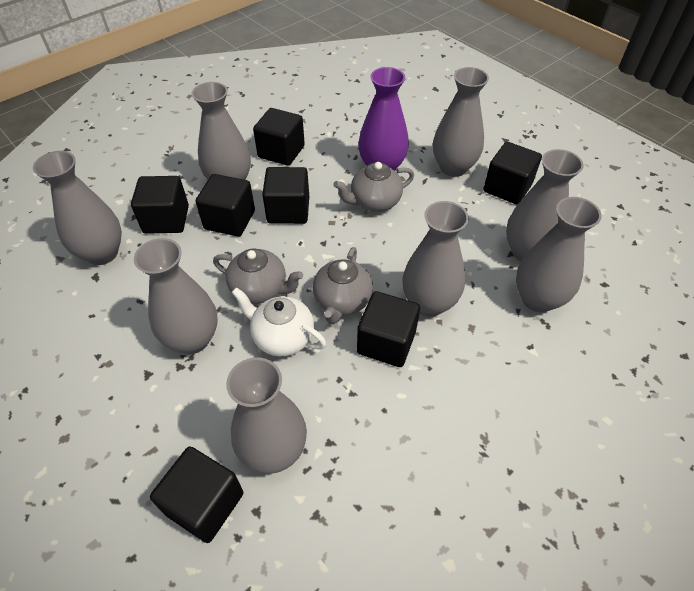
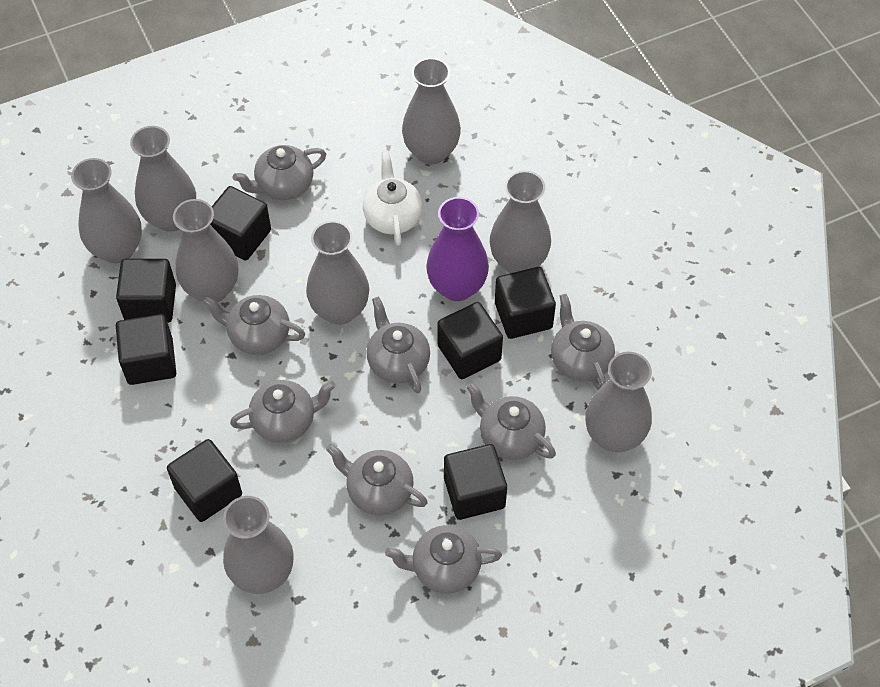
grey teapot: 3 -> 8

